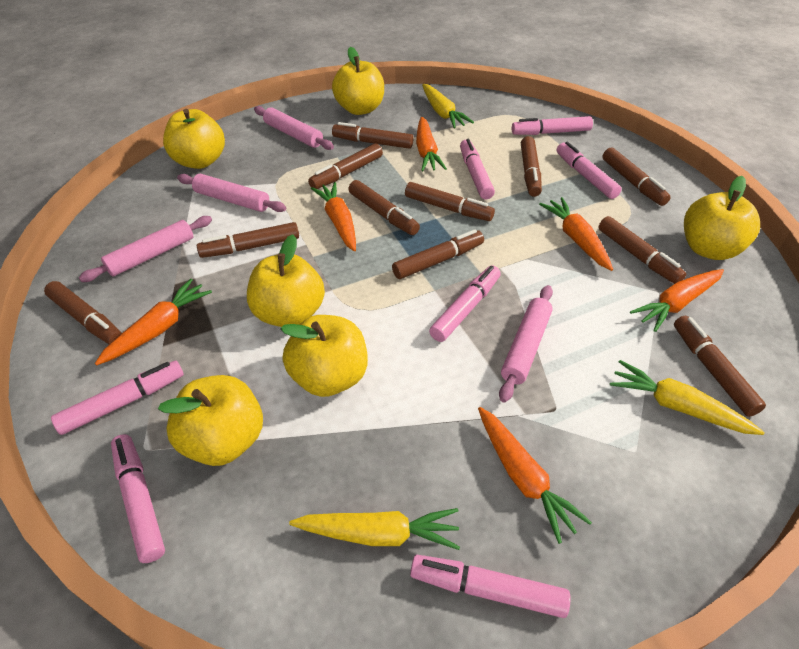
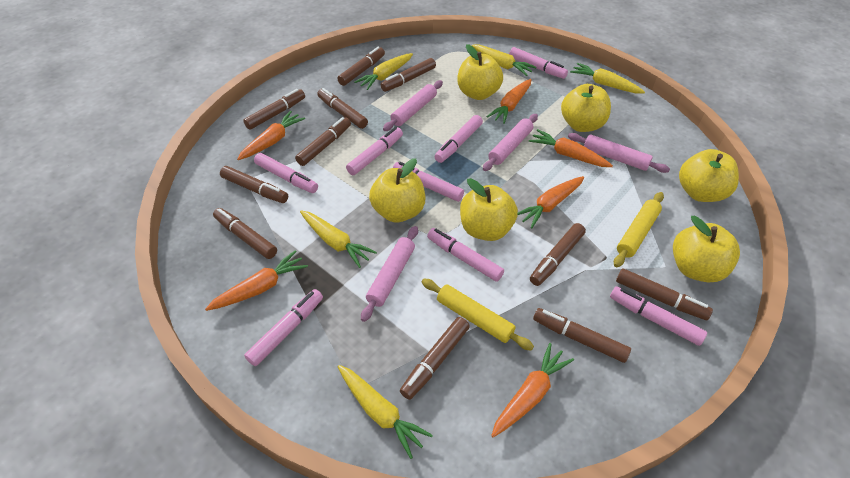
pink marker: 7 -> 8
yellow carrot: 3 -> 5
yellow rolling pin: 0 -> 2

